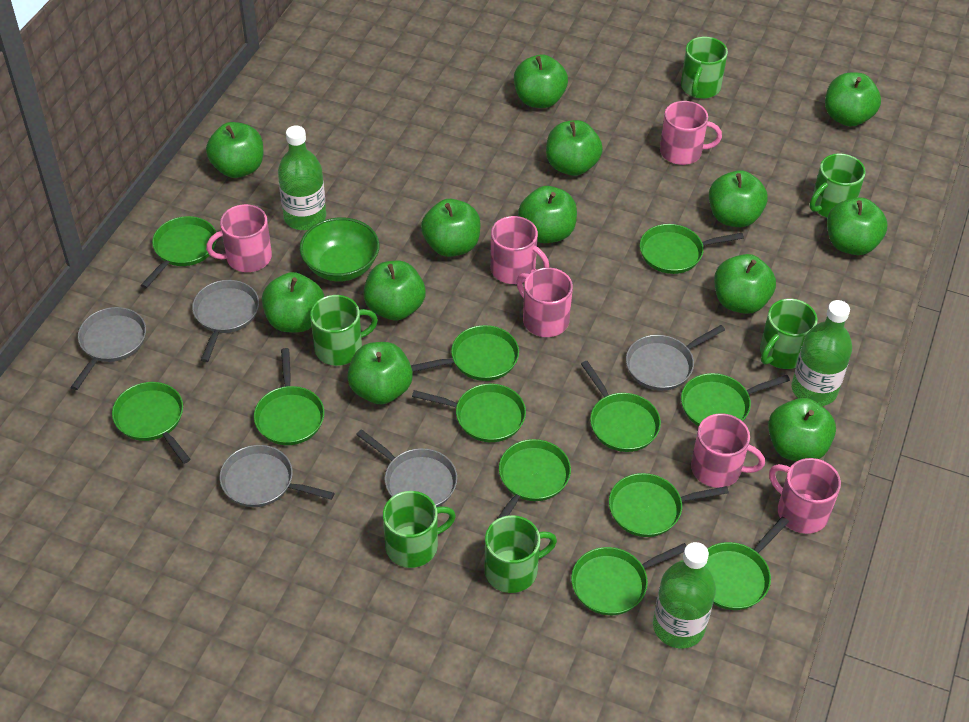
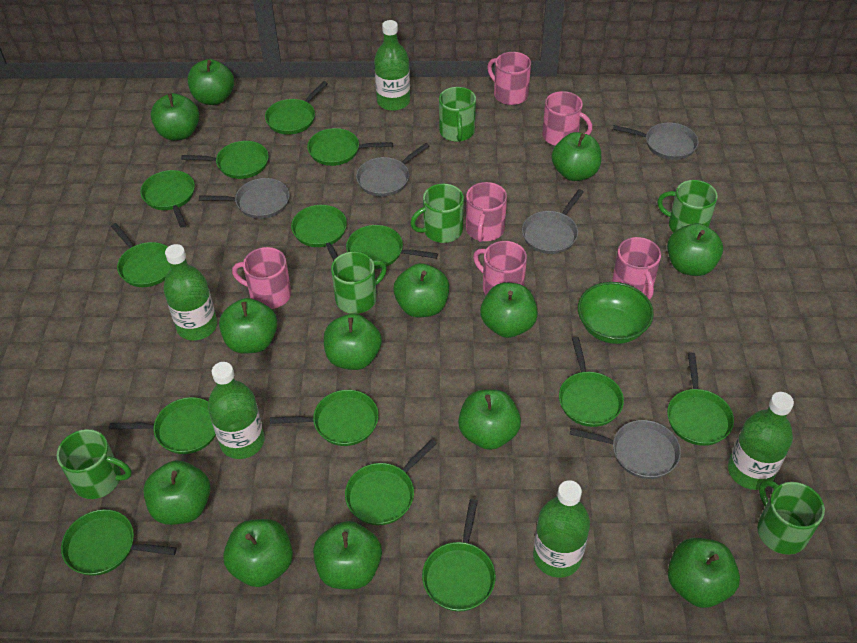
green bottle: 3 -> 5
green pan: 12 -> 14

